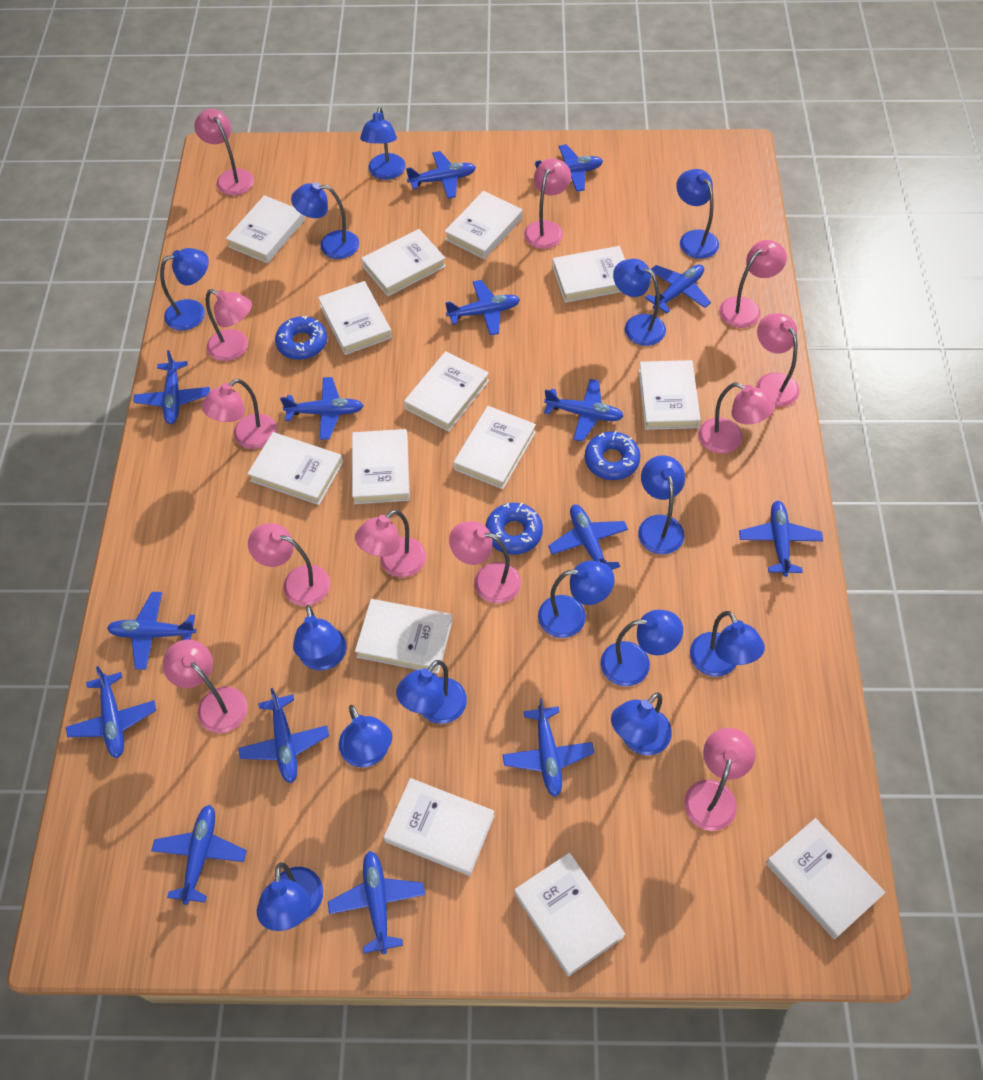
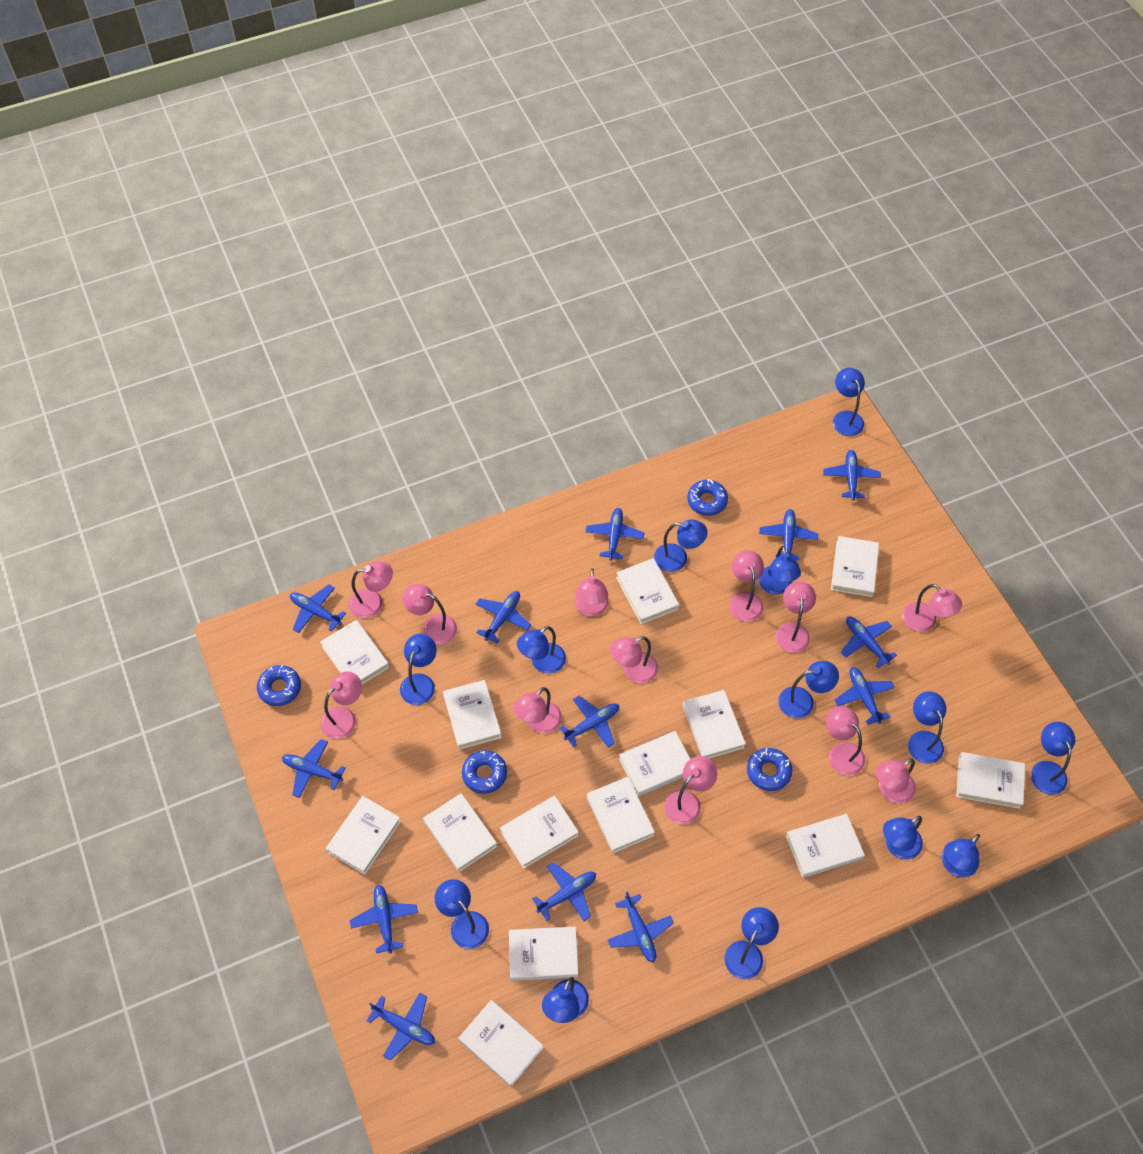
blue donut: 3 -> 4
blue lamp: 14 -> 13
blue plane: 15 -> 13

